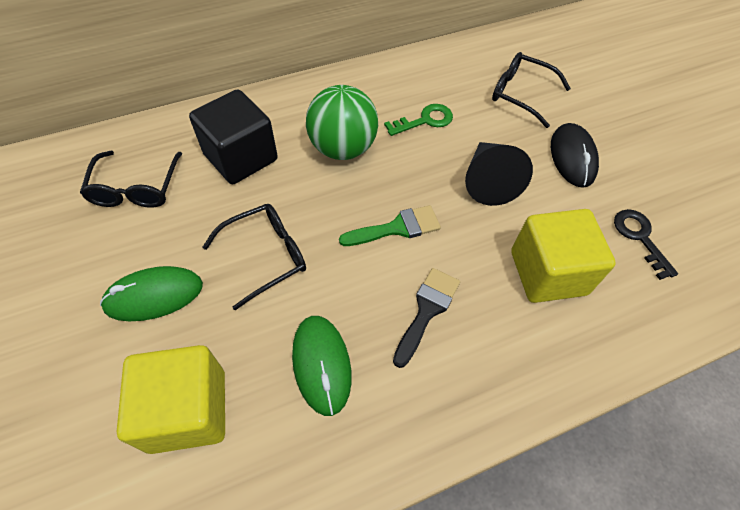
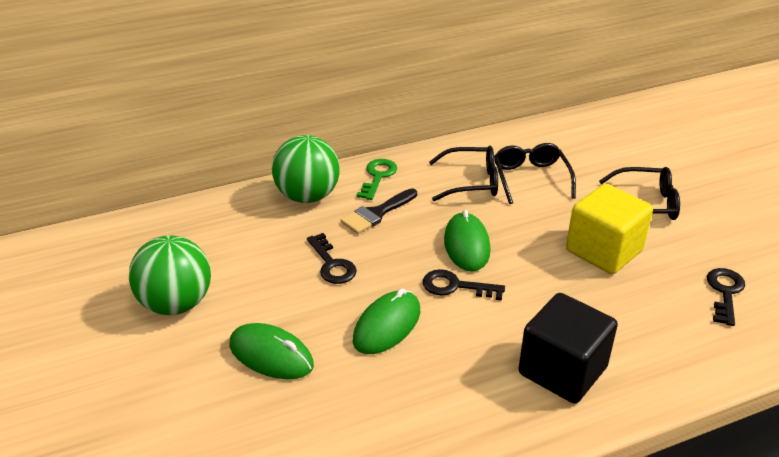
black cone: 1 -> 0
black key: 1 -> 3
black mouse: 1 -> 0
green ball: 1 -> 2
green brush: 1 -> 0
green mouse: 2 -> 3
yellow cube: 2 -> 1

